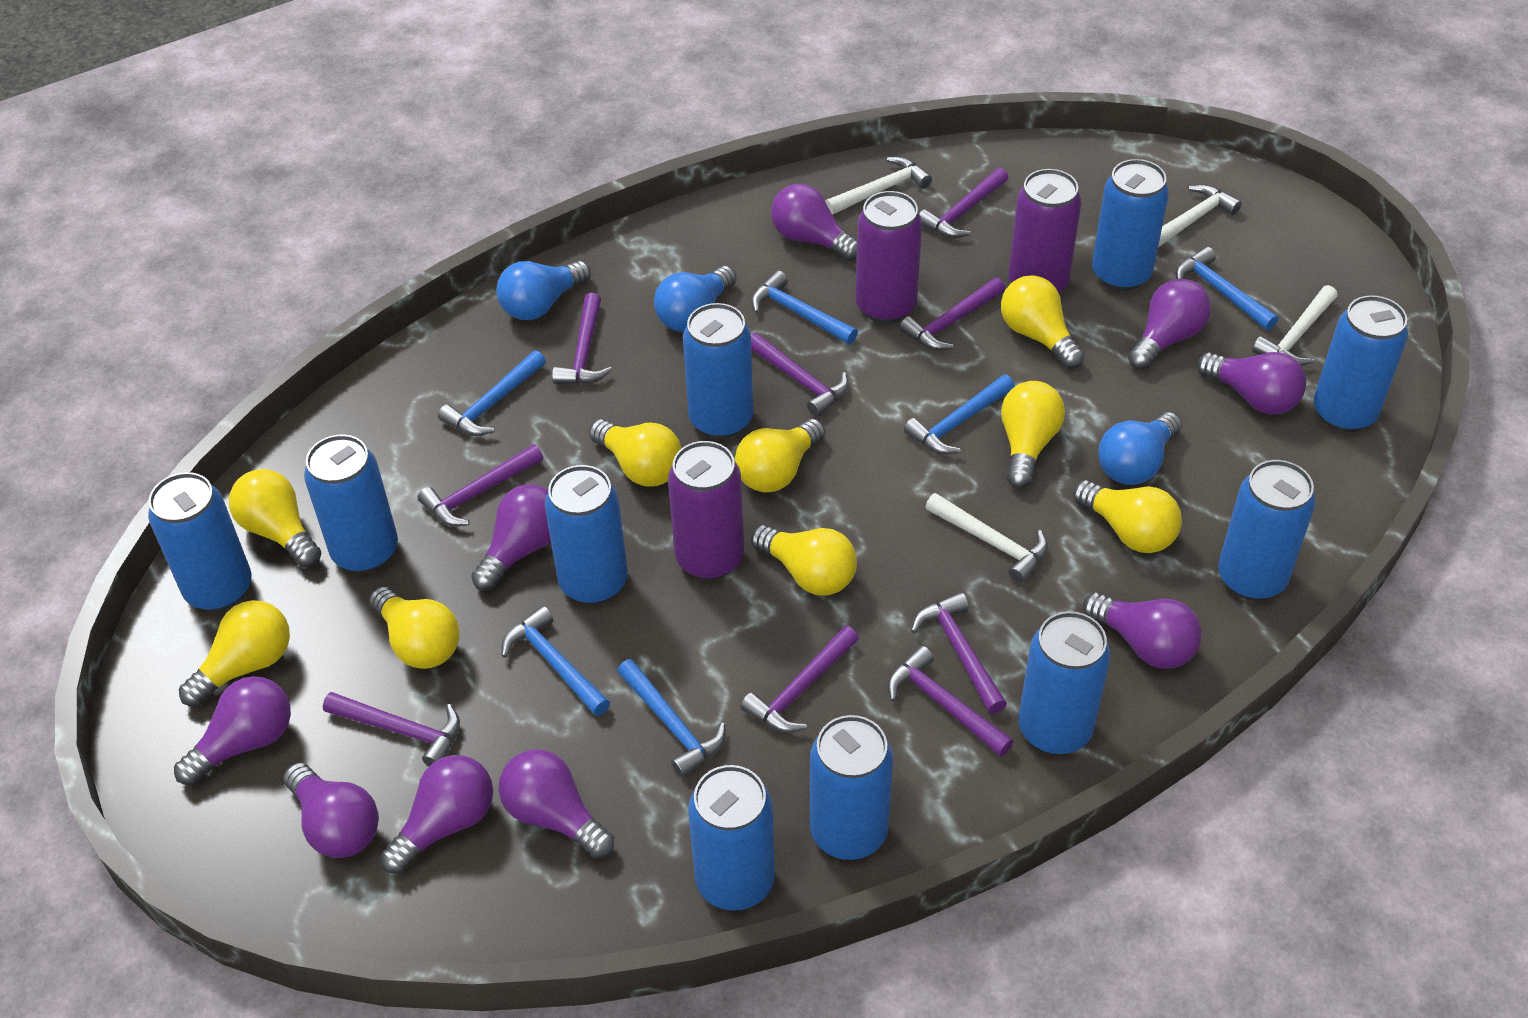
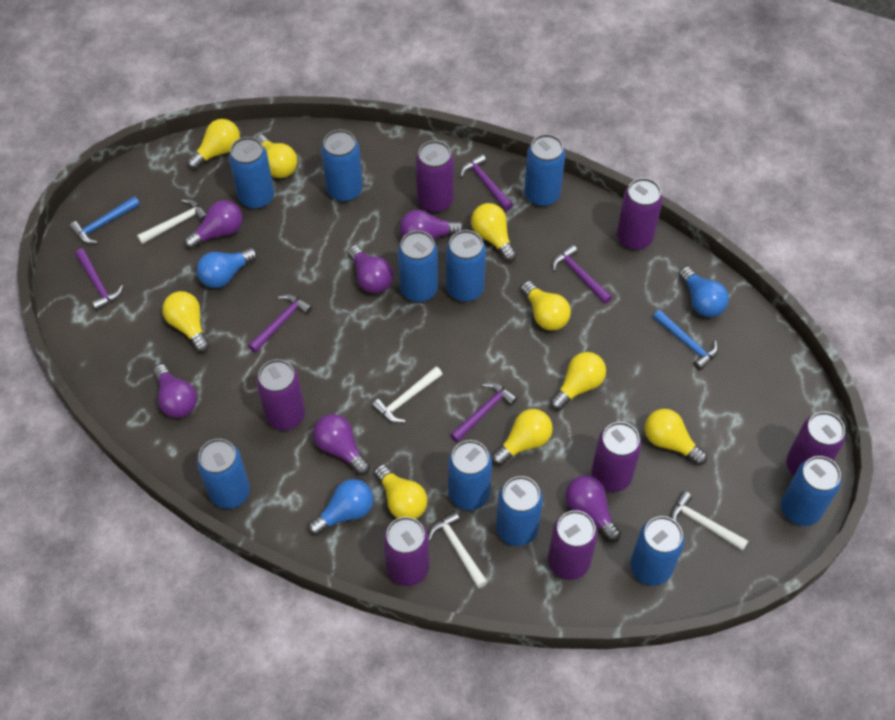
blue hammer: 6 -> 2
purple can: 3 -> 7
purple hammer: 9 -> 5
purple light bulb: 9 -> 6

